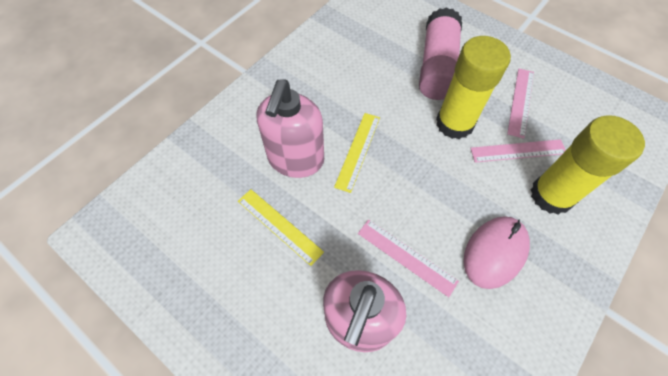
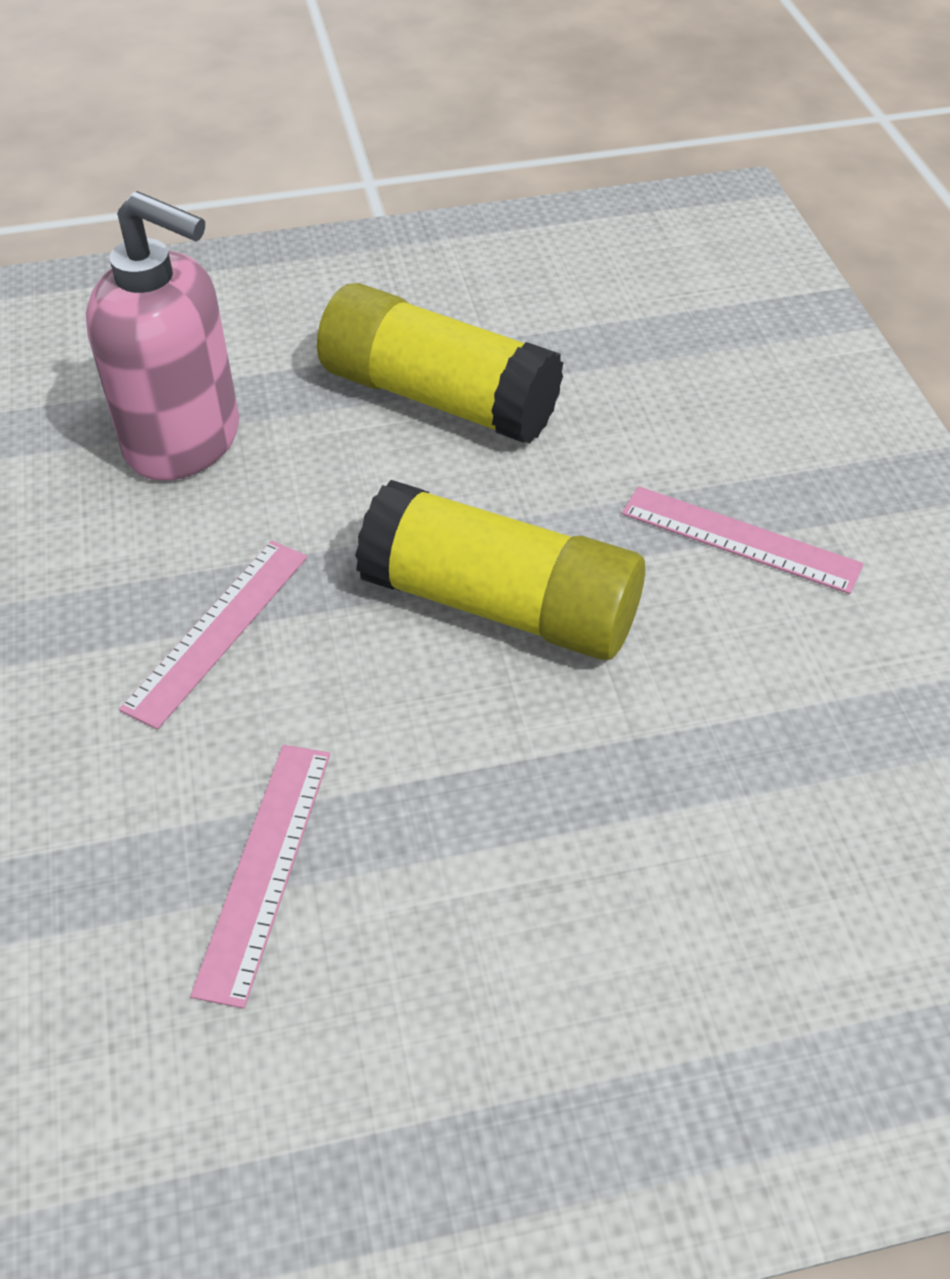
pink glue stick: 1 -> 0
pink mouse: 1 -> 0
pink soap dispenser: 2 -> 1
yellow ruler: 2 -> 0

